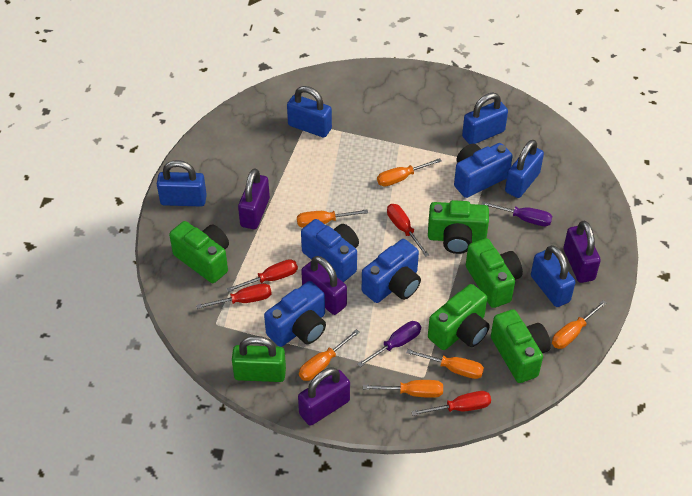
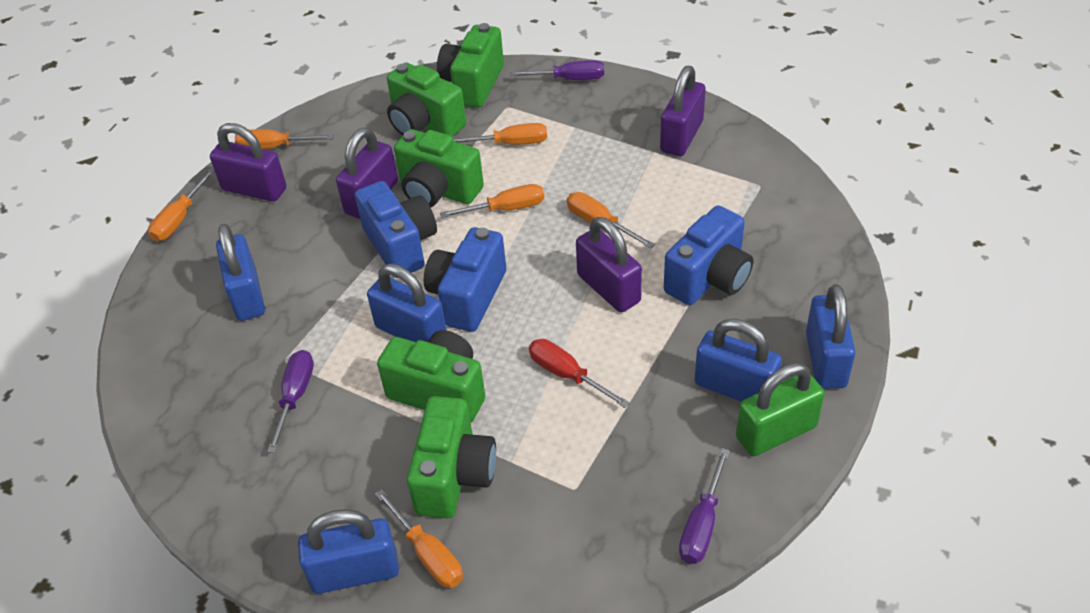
blue camera: 4 -> 3
purple screwdriver: 2 -> 3
red screwdriver: 4 -> 1

